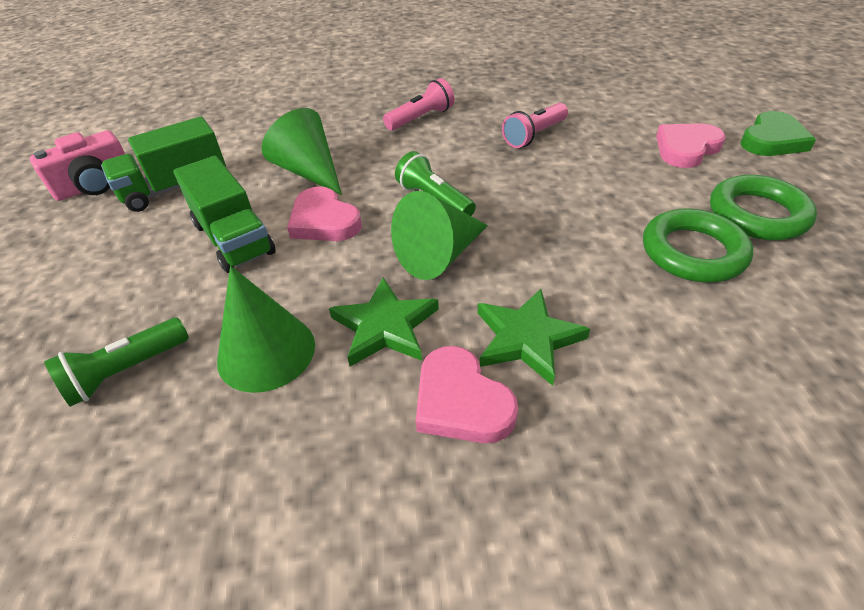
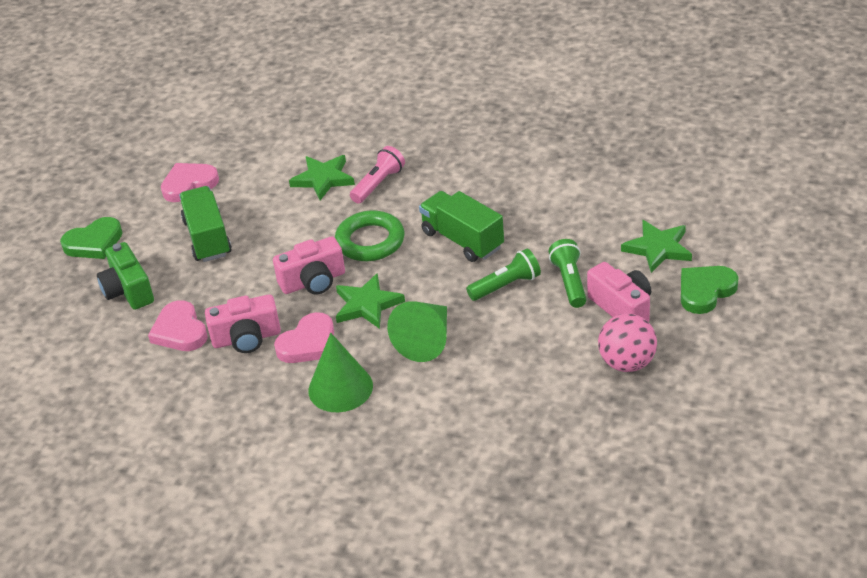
green camera: 0 -> 1
green cone: 3 -> 2
green heart: 1 -> 2
green ring: 2 -> 1
green star: 2 -> 3
pink ball: 0 -> 1
pink camera: 1 -> 3
pink flashlight: 2 -> 1

